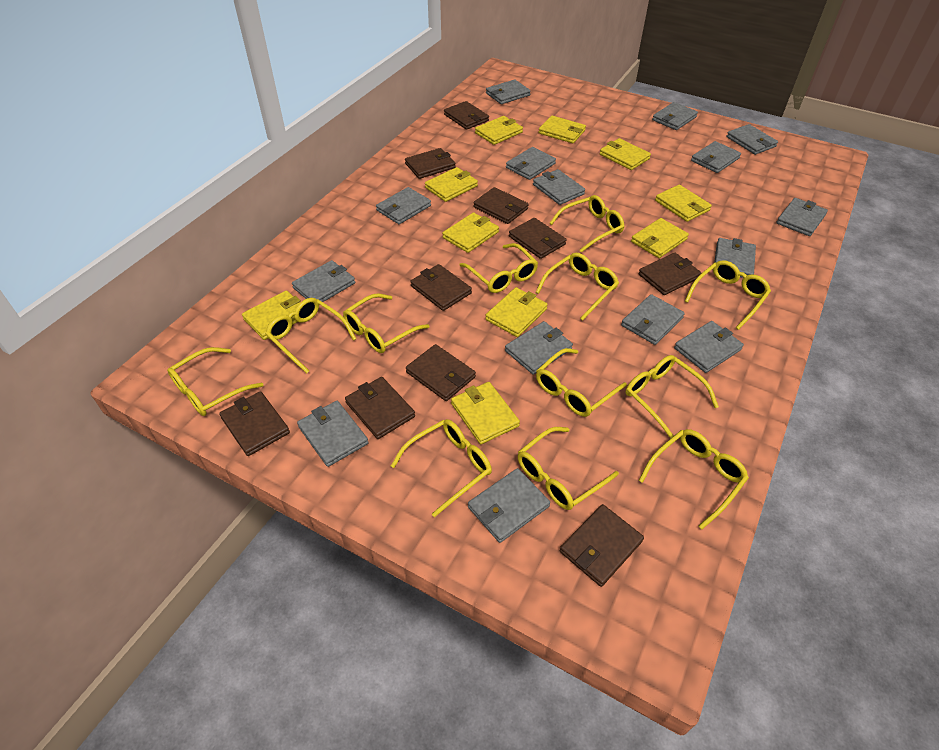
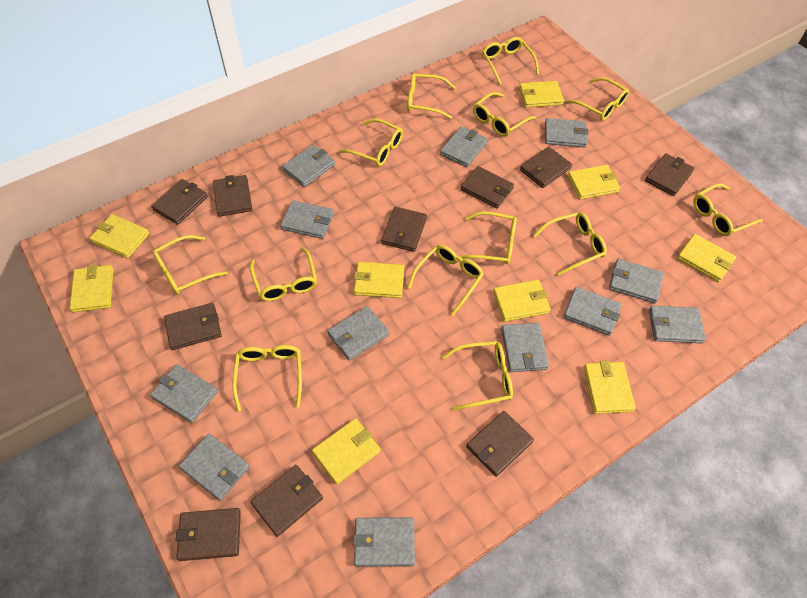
grey wallet: 15 -> 12
yellow glasses: 12 -> 13
yellow wallet: 10 -> 9

